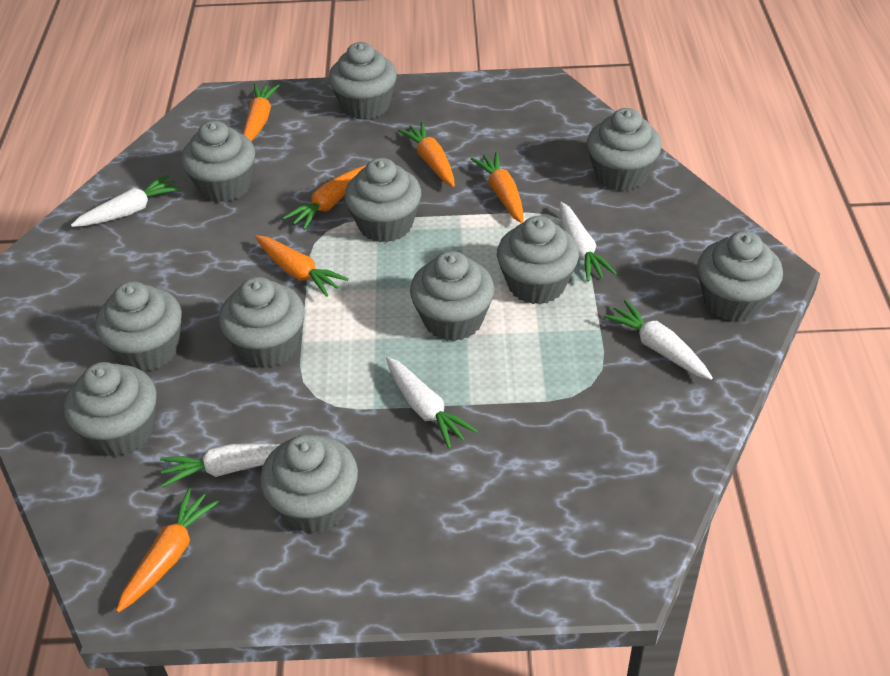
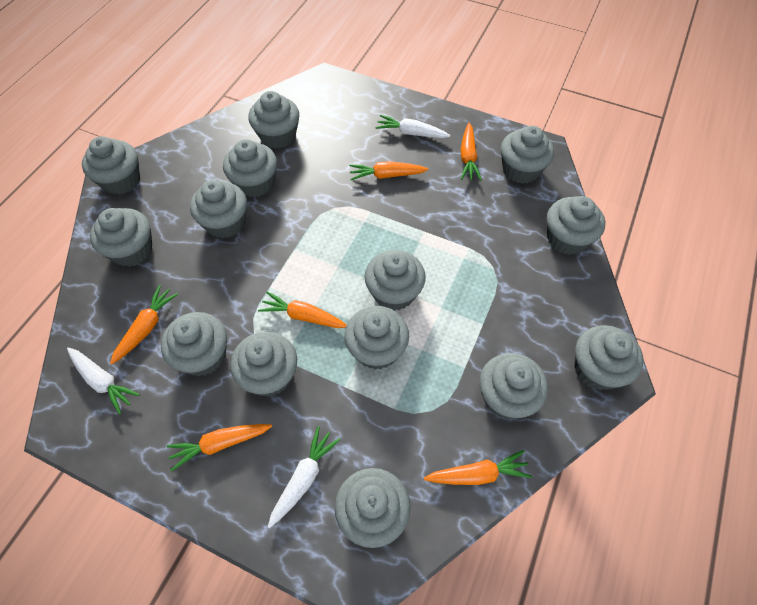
grey cupcake: 11 -> 14
white carrot: 5 -> 3

